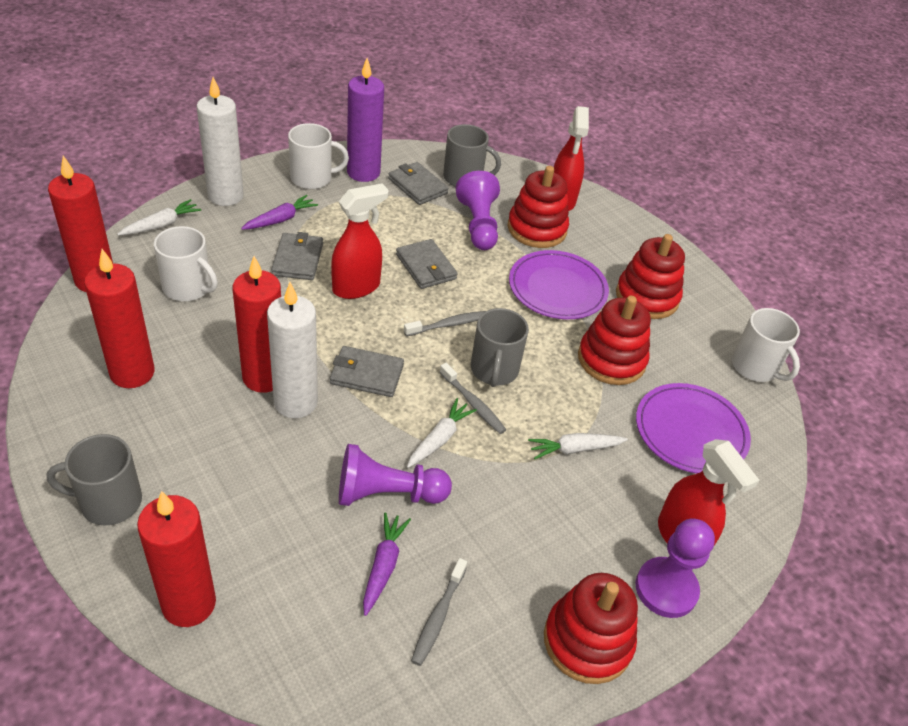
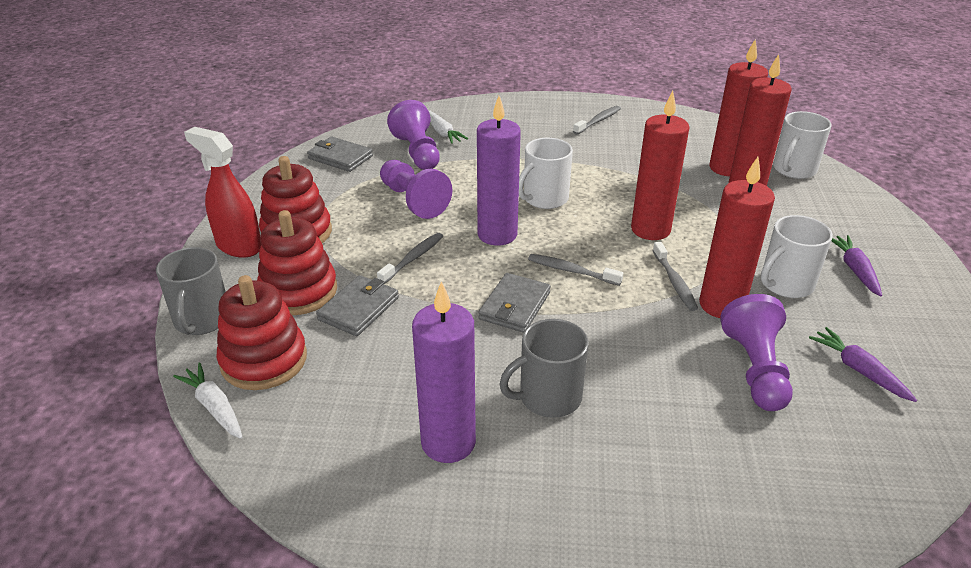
grey mug: 3 -> 2
grey toothbrush: 3 -> 4
grey wallet: 4 -> 3
purple candle: 1 -> 2
purple plate: 2 -> 0
red spray bottle: 3 -> 1
red stacking toy: 4 -> 3
white candle: 2 -> 0
white carrot: 3 -> 2

